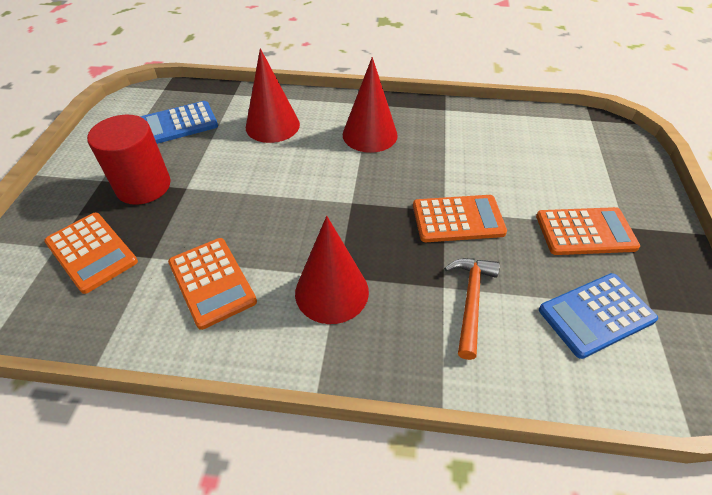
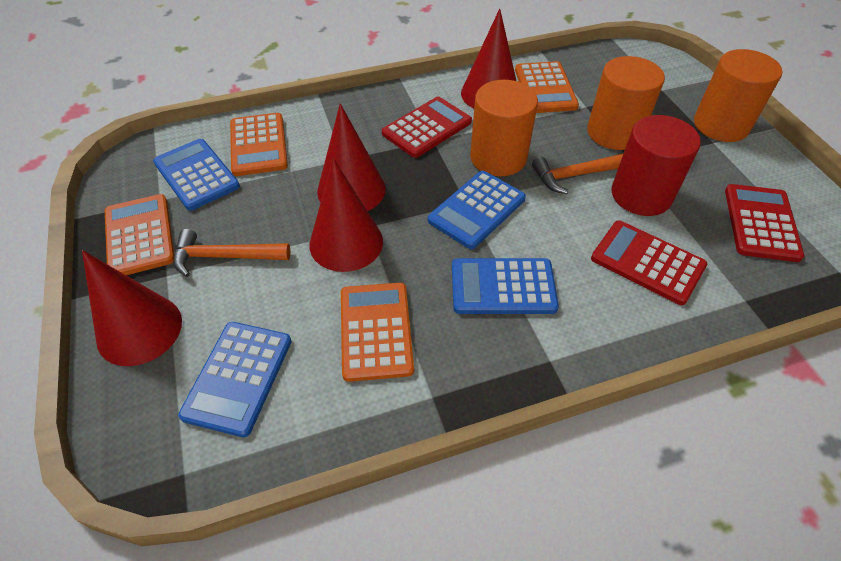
blue calculator: 2 -> 4
orange cylinder: 0 -> 3
orange hammer: 1 -> 2
red calculator: 0 -> 3
red cone: 3 -> 4

